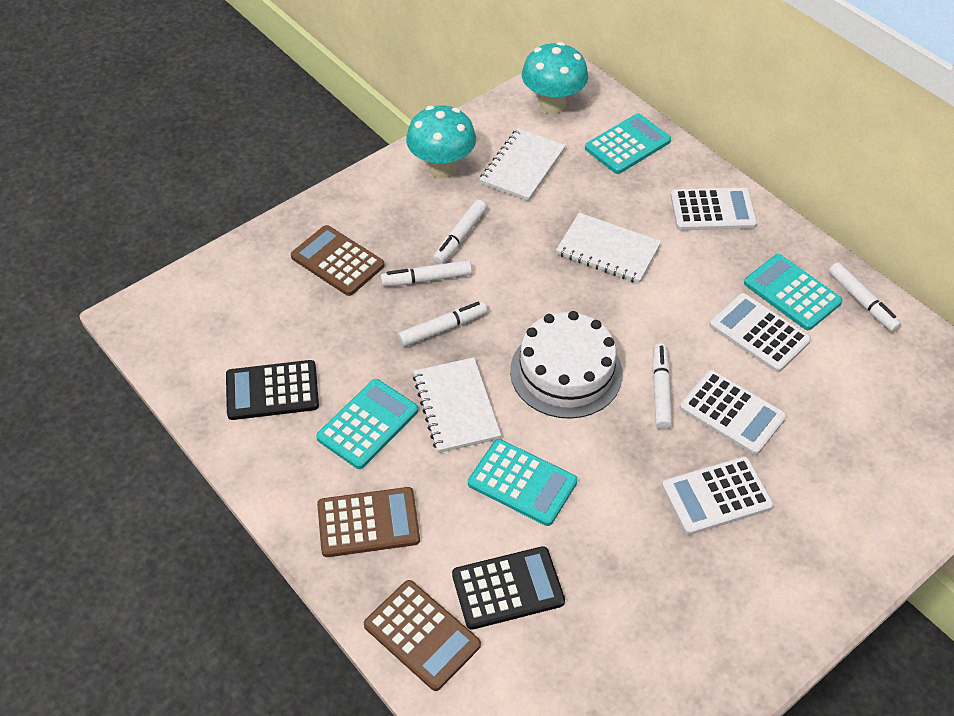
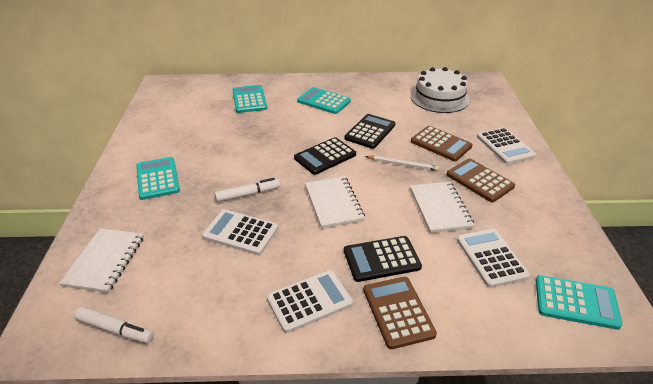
black calculator: 2 -> 3
turquoise mushroom: 2 -> 0
white marker: 5 -> 2
white pencil: 0 -> 1

